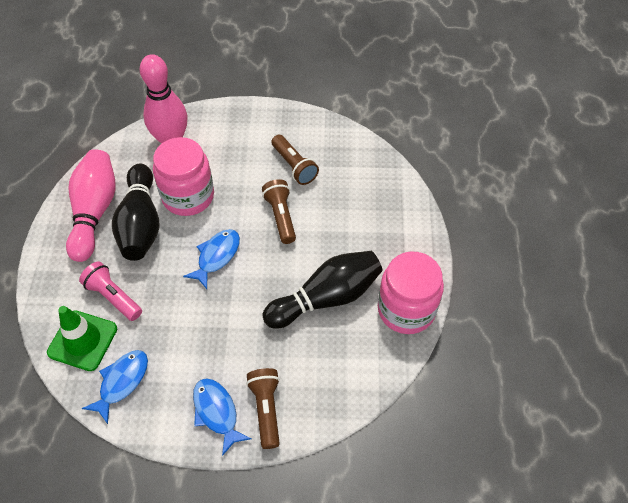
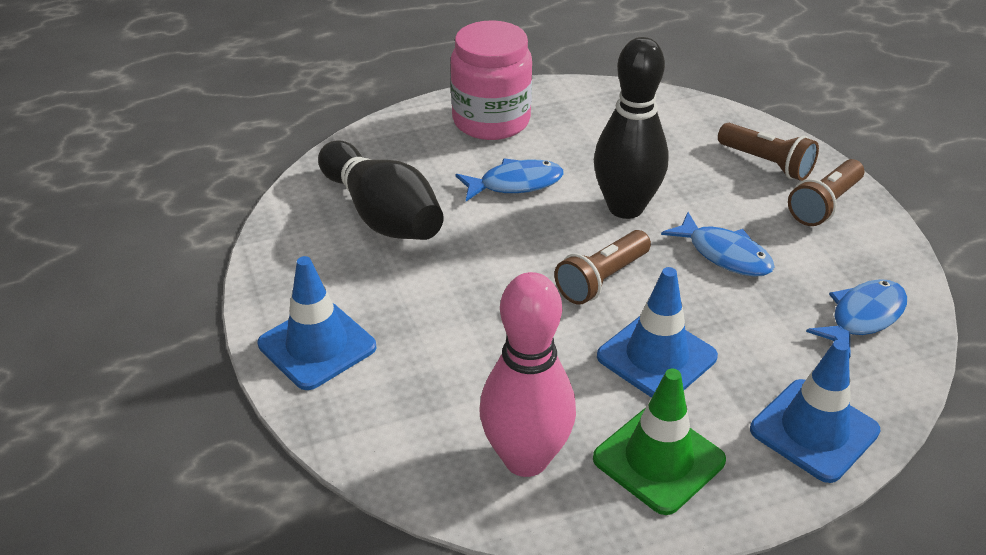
blue traffic cone: 0 -> 3
pink bowling pin: 2 -> 1
pink flashlight: 1 -> 0
pink jar: 2 -> 1

